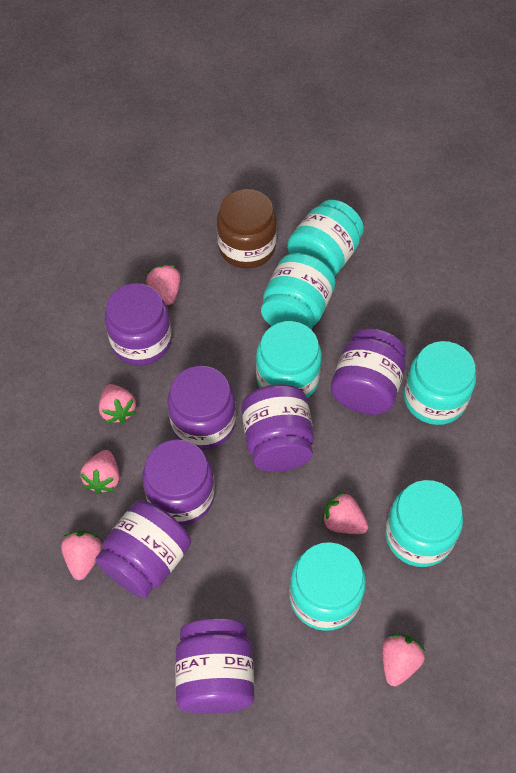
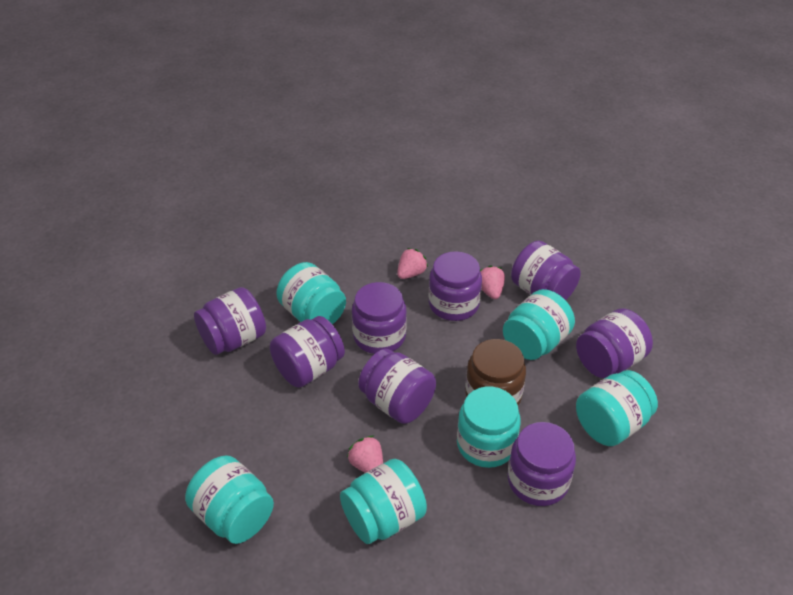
pink strawberry: 6 -> 3
purple jar: 7 -> 8

